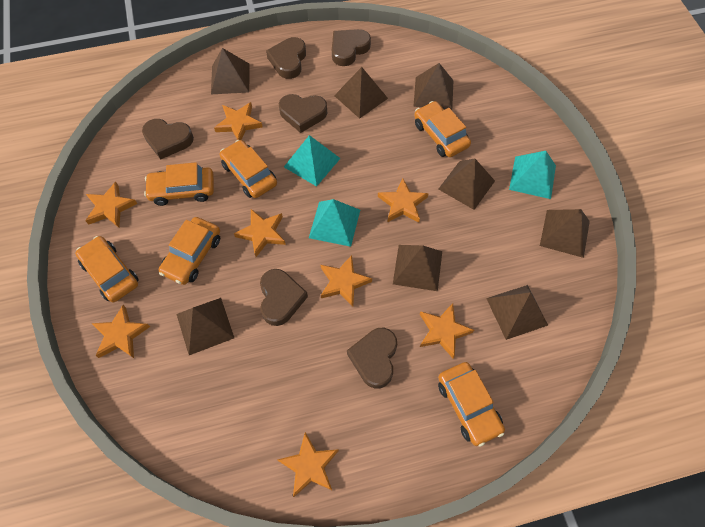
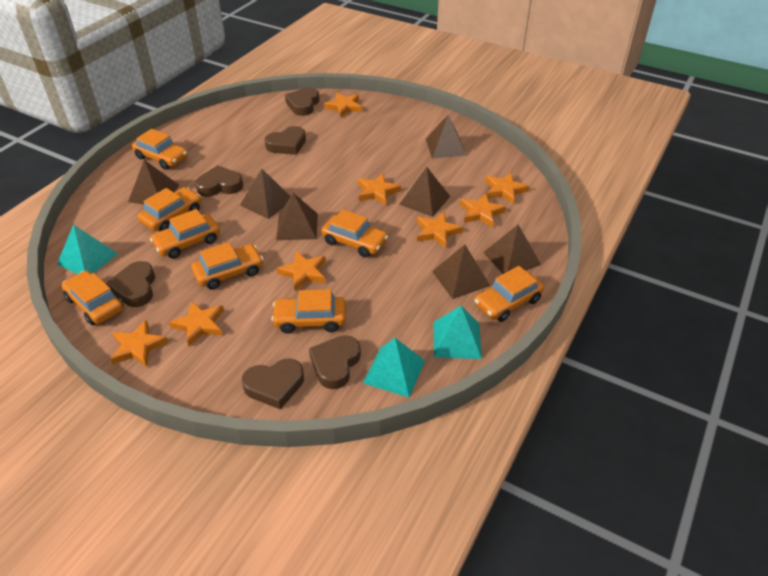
brown pyramid: 8 -> 7
orange car: 6 -> 8

